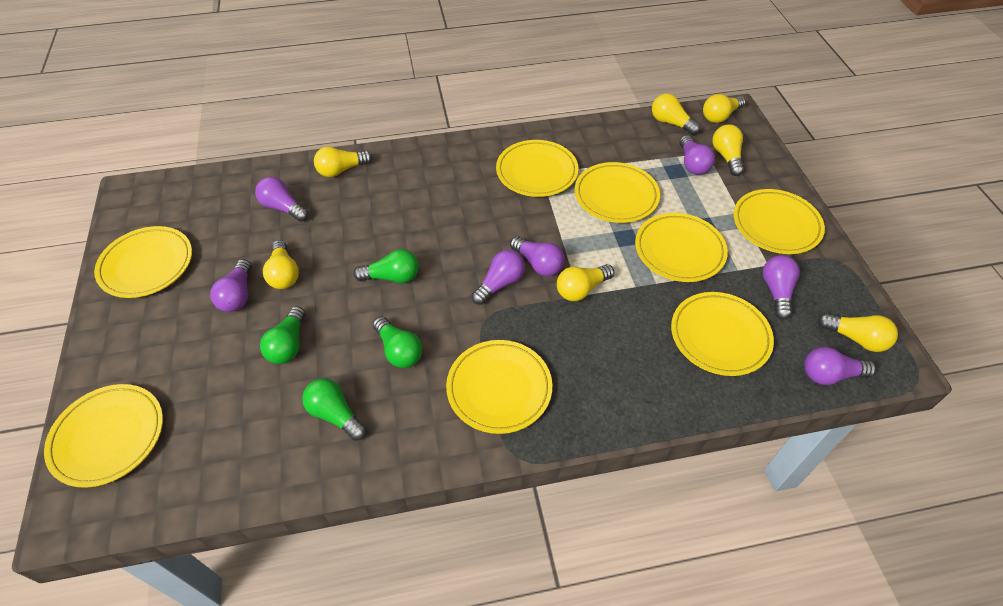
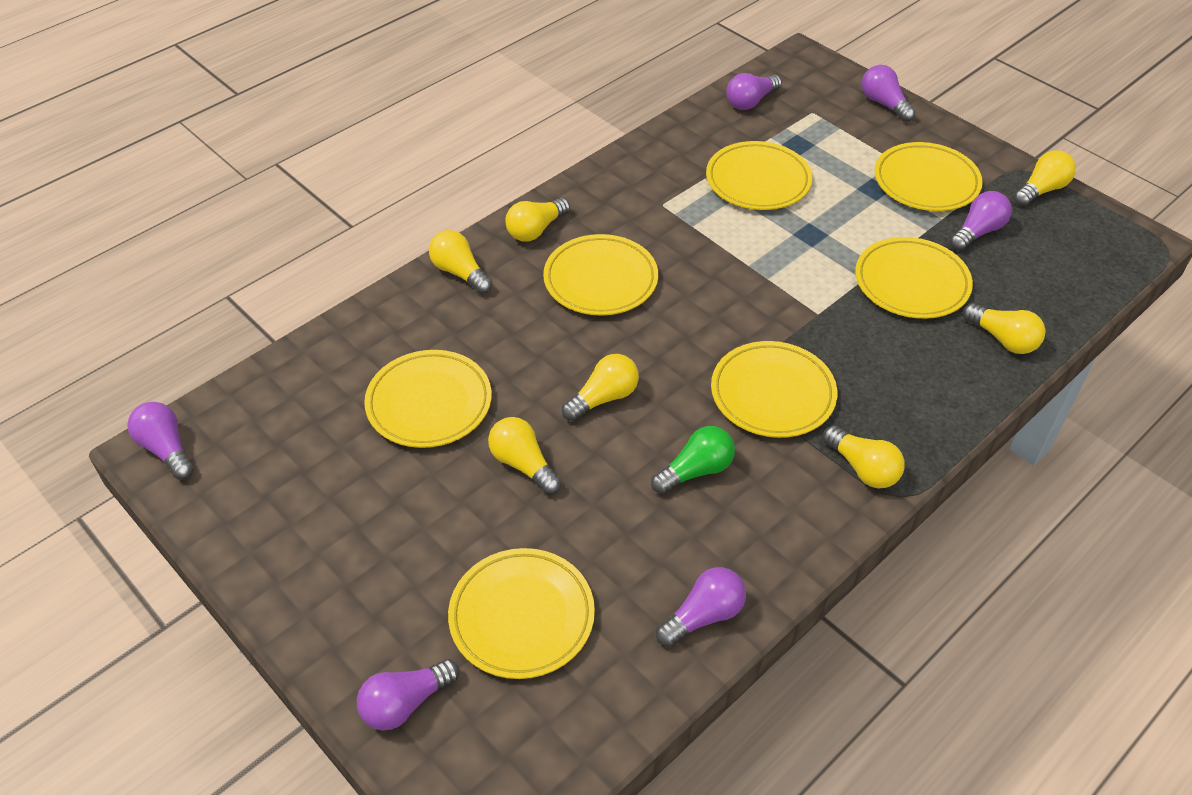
green light bulb: 4 -> 1
purple light bulb: 7 -> 6
yellow plate: 8 -> 7

